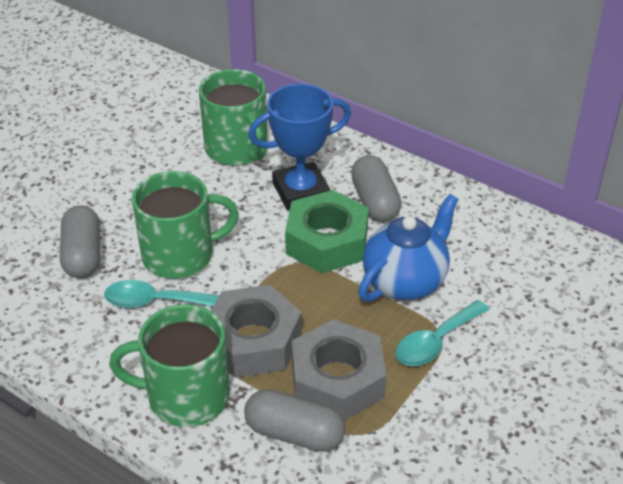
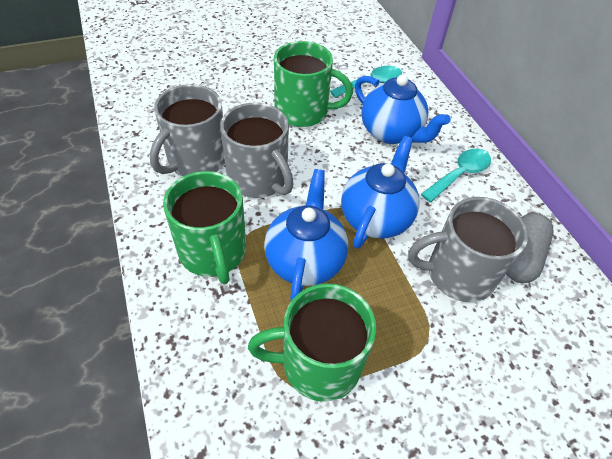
blue teapot: 1 -> 3
blue trophy: 1 -> 0
green nut: 1 -> 0
grey capsule: 3 -> 1
grey mug: 0 -> 3
grey nut: 2 -> 0

